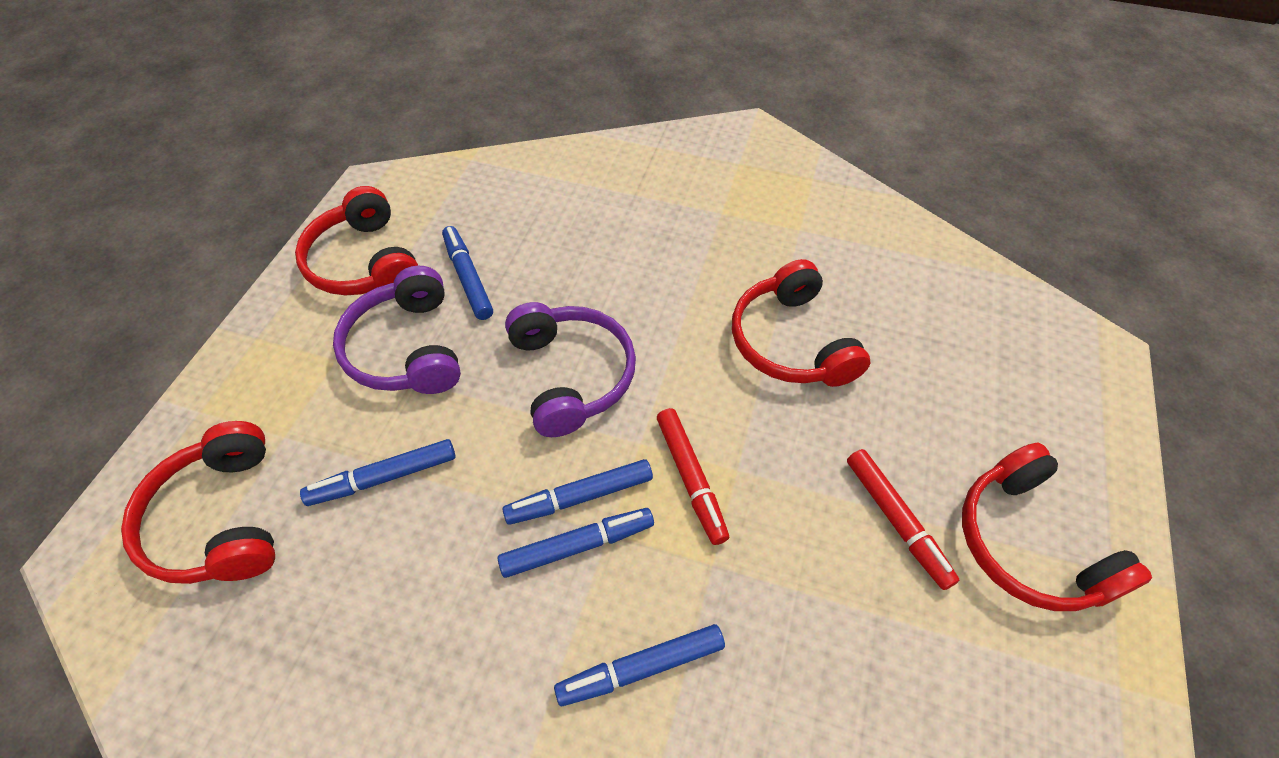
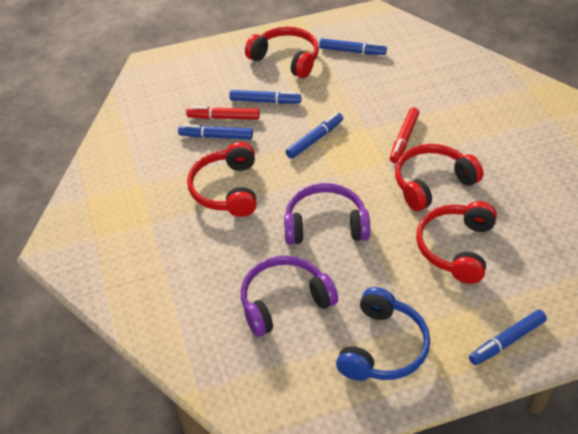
blue headphones: 0 -> 1

